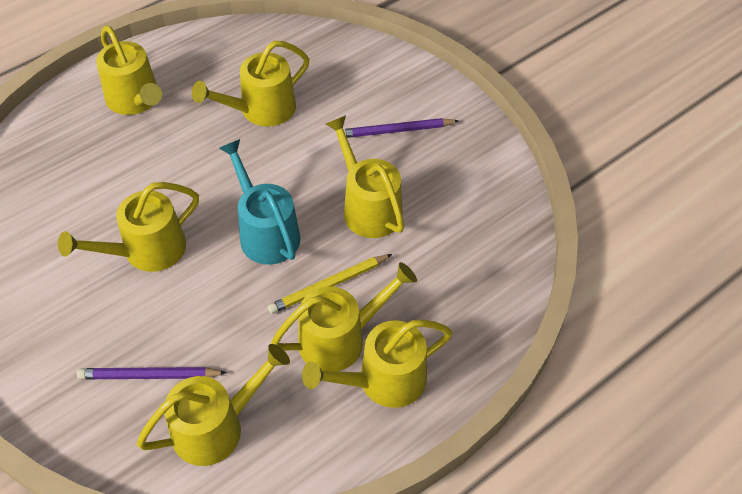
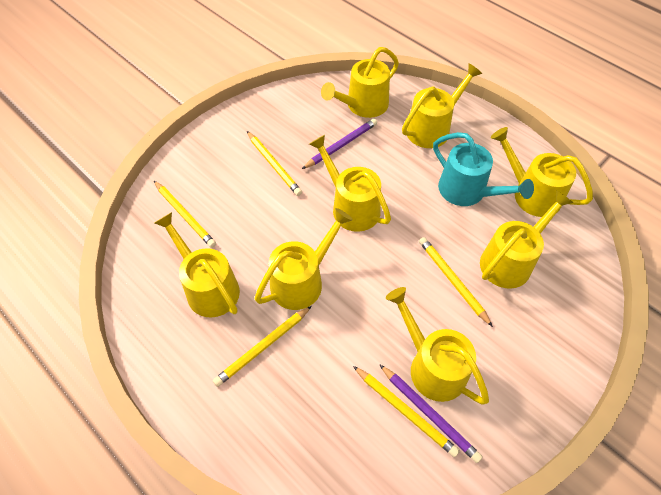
yellow pencil: 1 -> 5
yellow watering can: 7 -> 8

